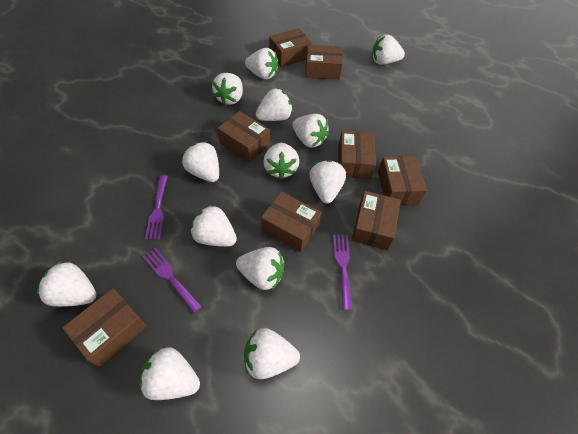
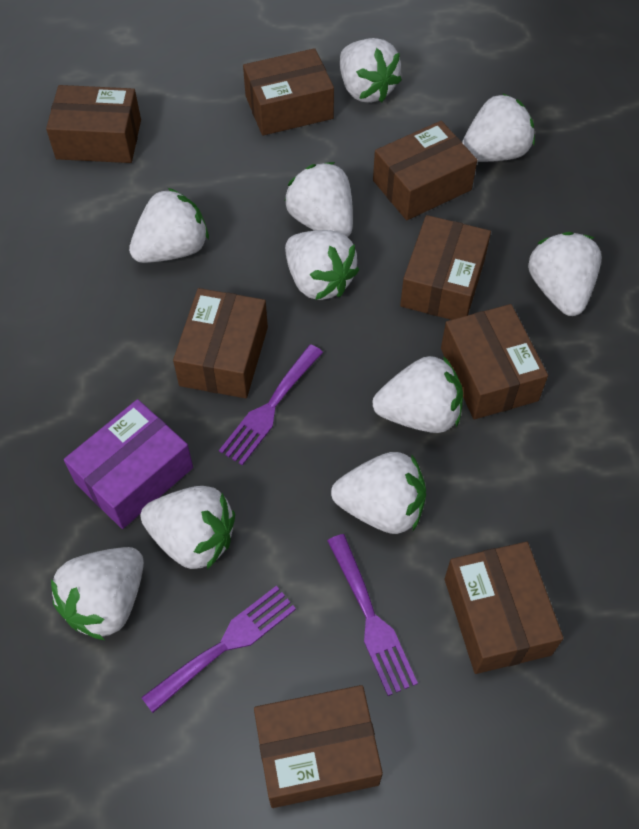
purple box: 0 -> 1
white strawberry: 13 -> 10

